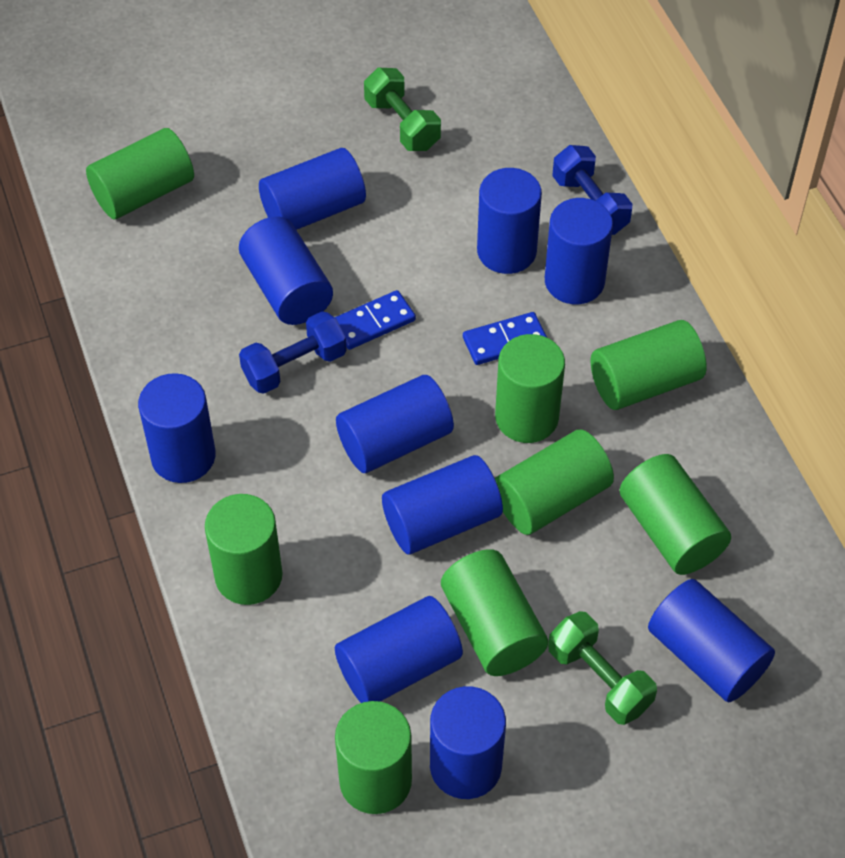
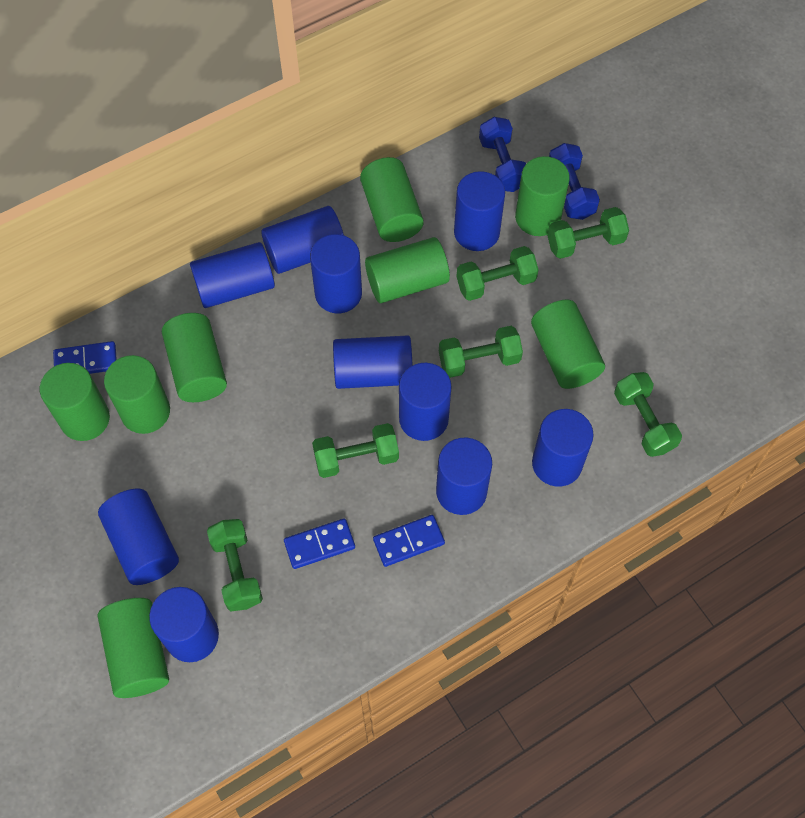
blue domino: 2 -> 3
green dumbbell: 2 -> 6

